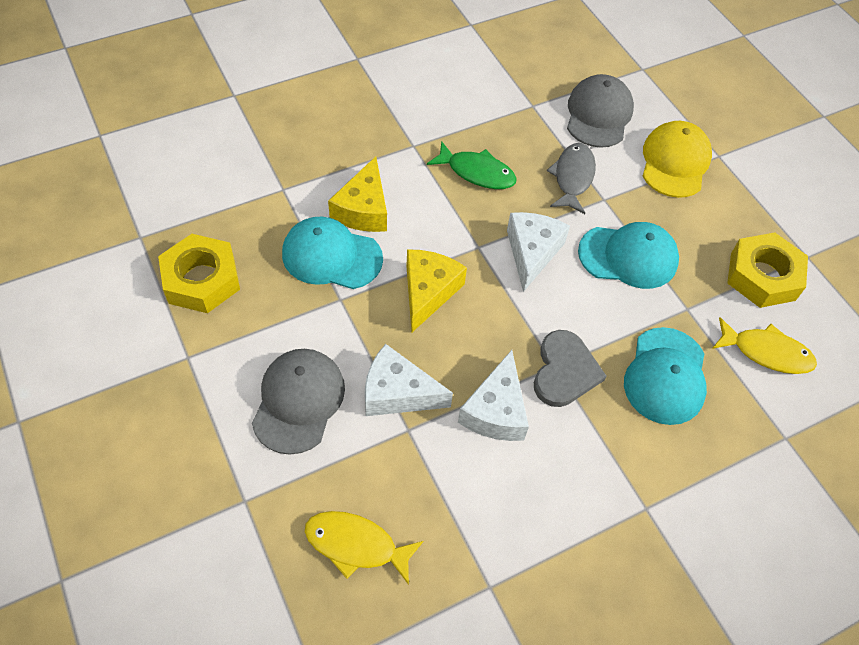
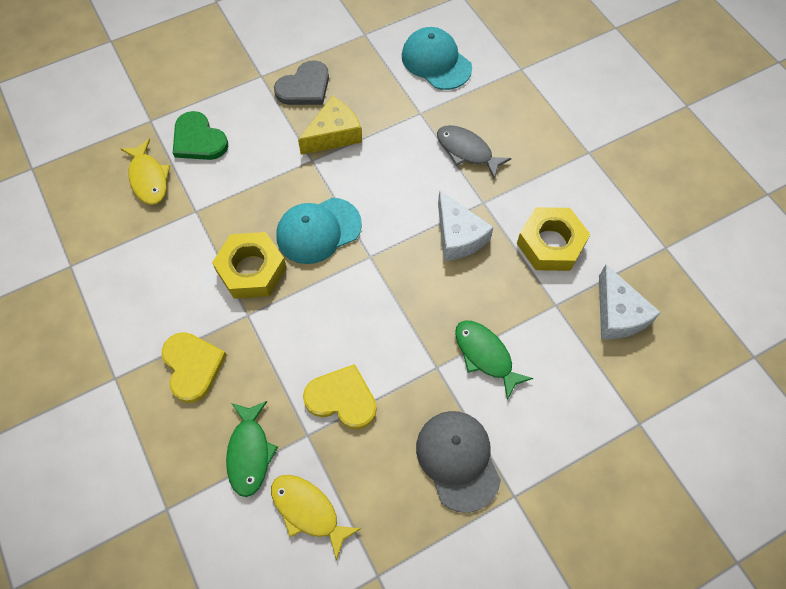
green fish: 1 -> 2
green heart: 0 -> 1
grey cap: 2 -> 1
turquoise cap: 3 -> 2
white cheese: 3 -> 2
yellow cap: 1 -> 0
yellow cheese: 2 -> 1
yellow heart: 0 -> 2

